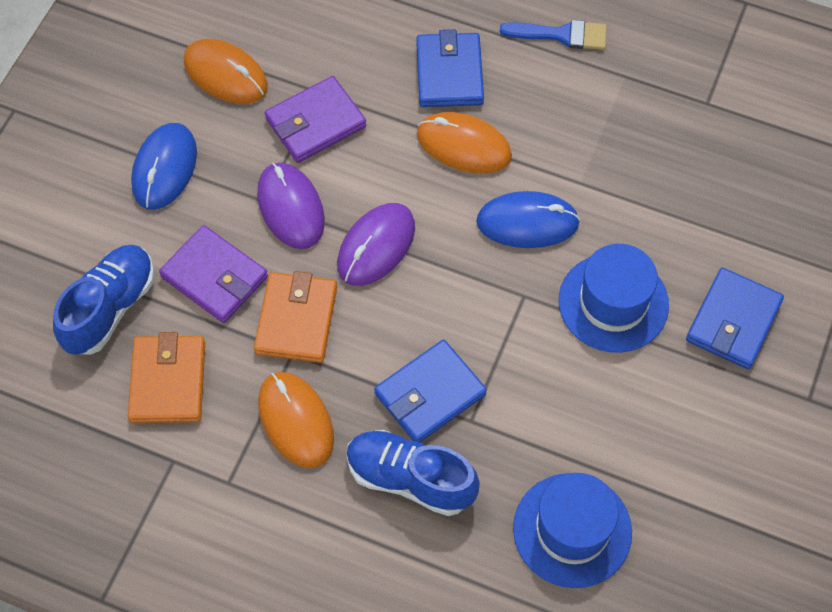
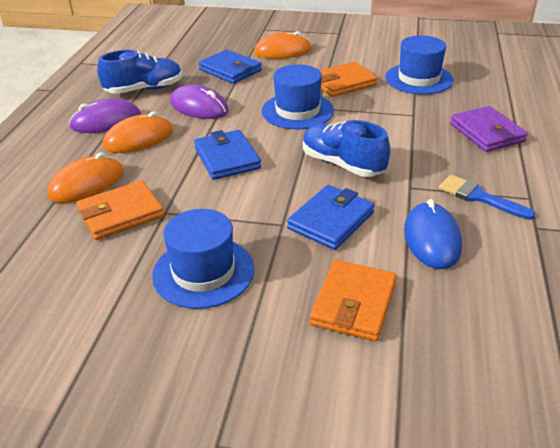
blue hat: 2 -> 3
blue mouse: 2 -> 1
orange wallet: 2 -> 3
purple wallet: 2 -> 1

